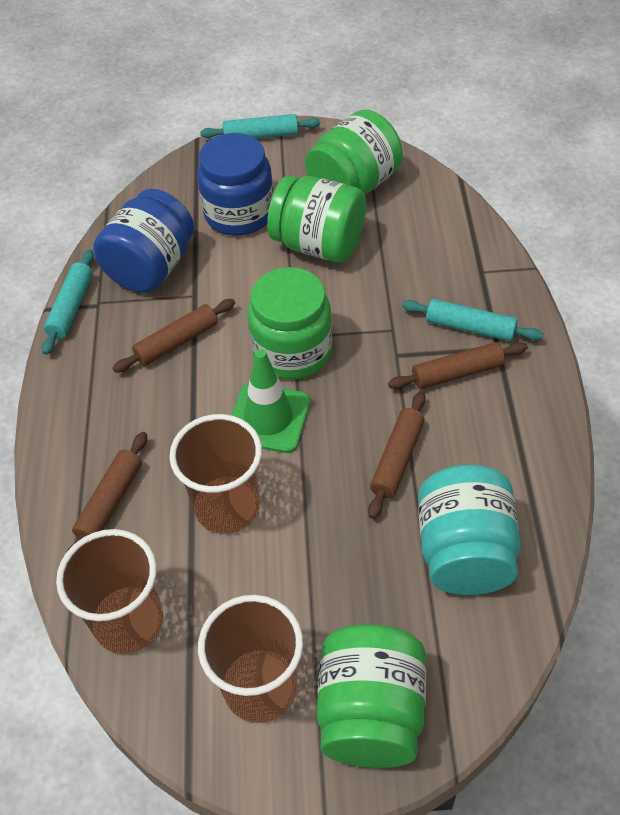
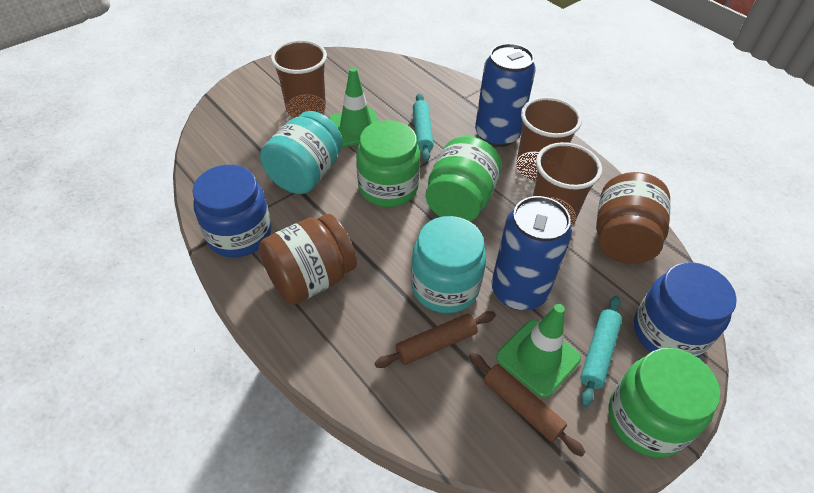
blue can: 0 -> 2
brown jar: 0 -> 2
brown rolling pin: 4 -> 2
green jar: 4 -> 3
green traffic cone: 1 -> 2
turquoise jar: 1 -> 2
turquoise rolling pin: 3 -> 2

